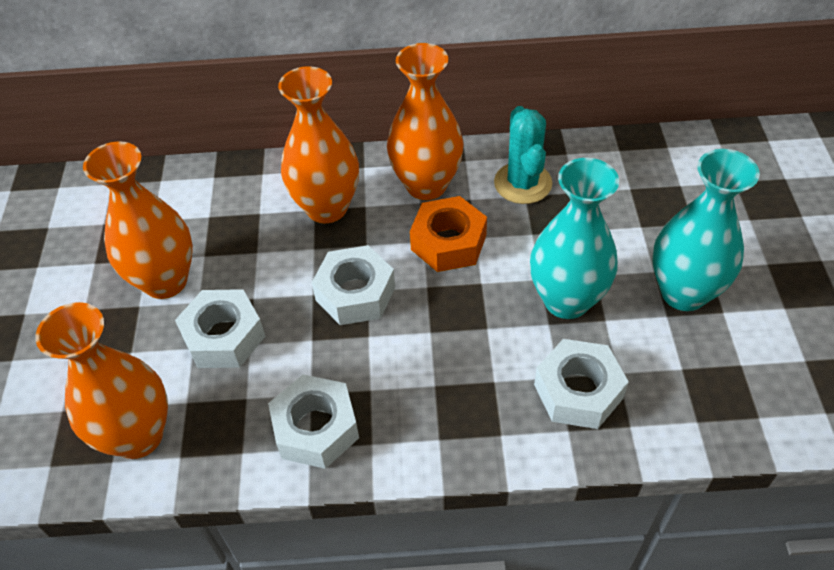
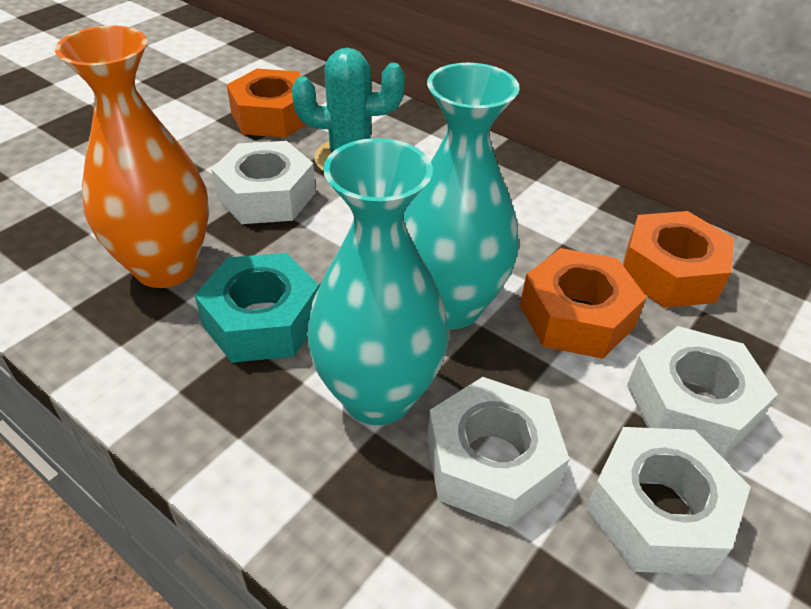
orange nut: 1 -> 3
orange vase: 4 -> 1
turquoise nut: 0 -> 1

